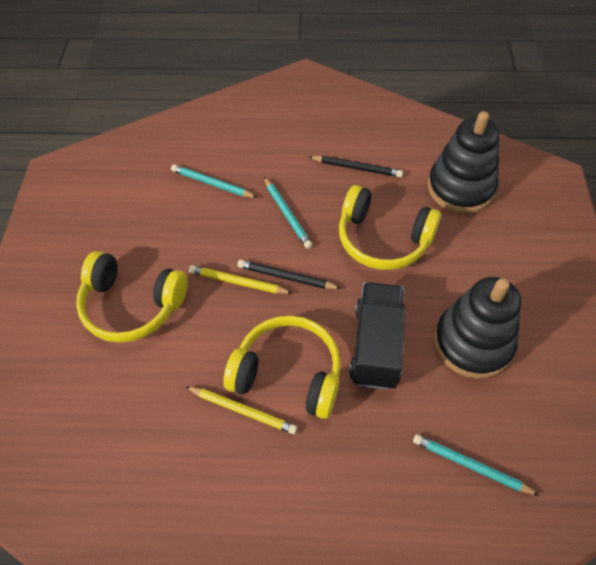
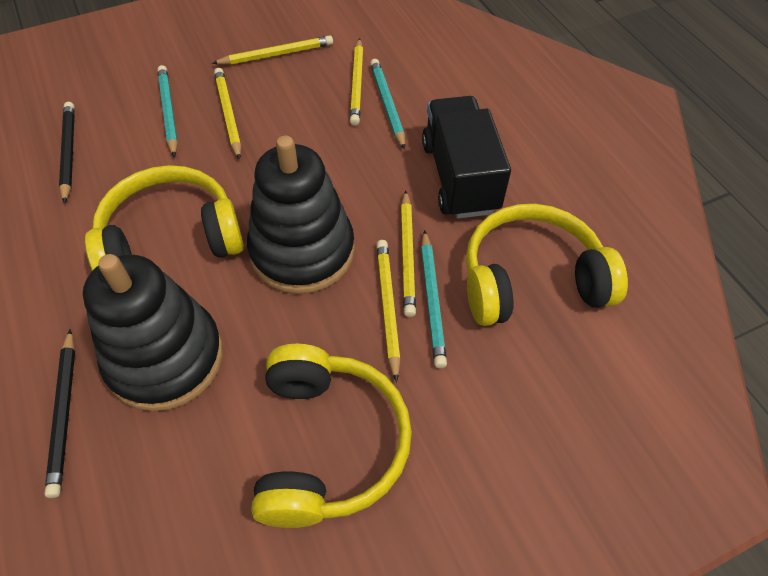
yellow pencil: 2 -> 5

